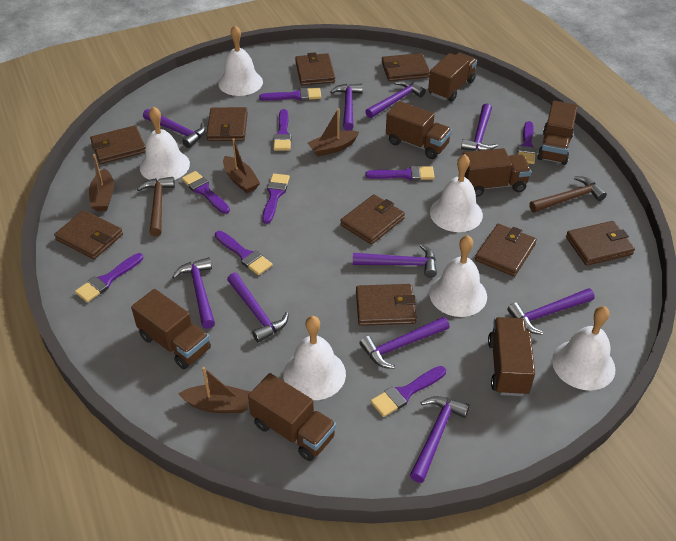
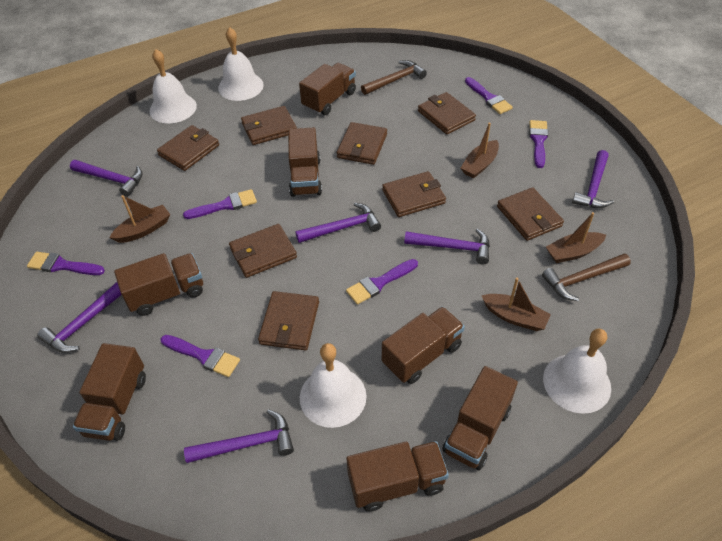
brown wallet: 9 -> 8
purple brush: 9 -> 6
purple hammer: 10 -> 6
white bell: 6 -> 4

